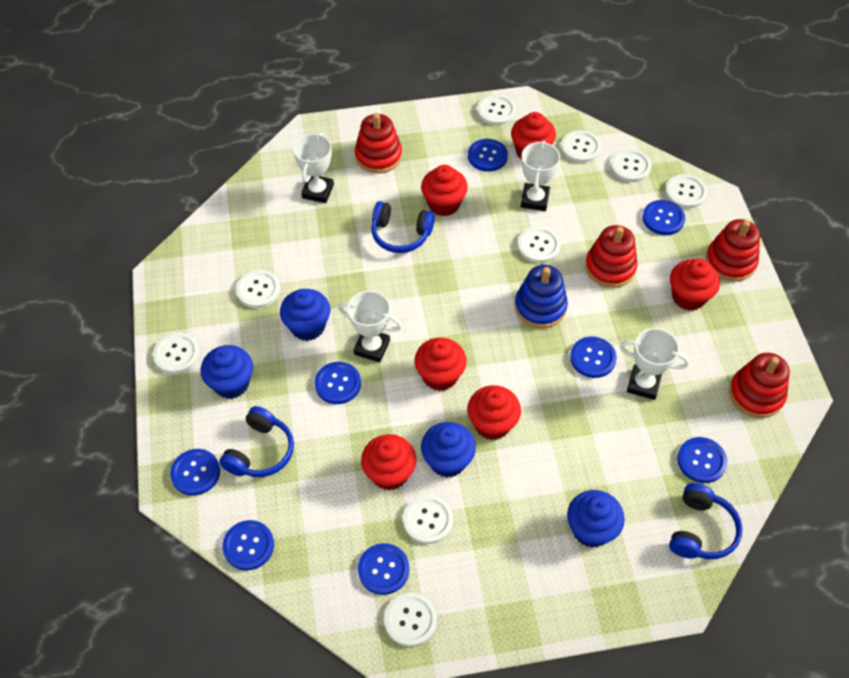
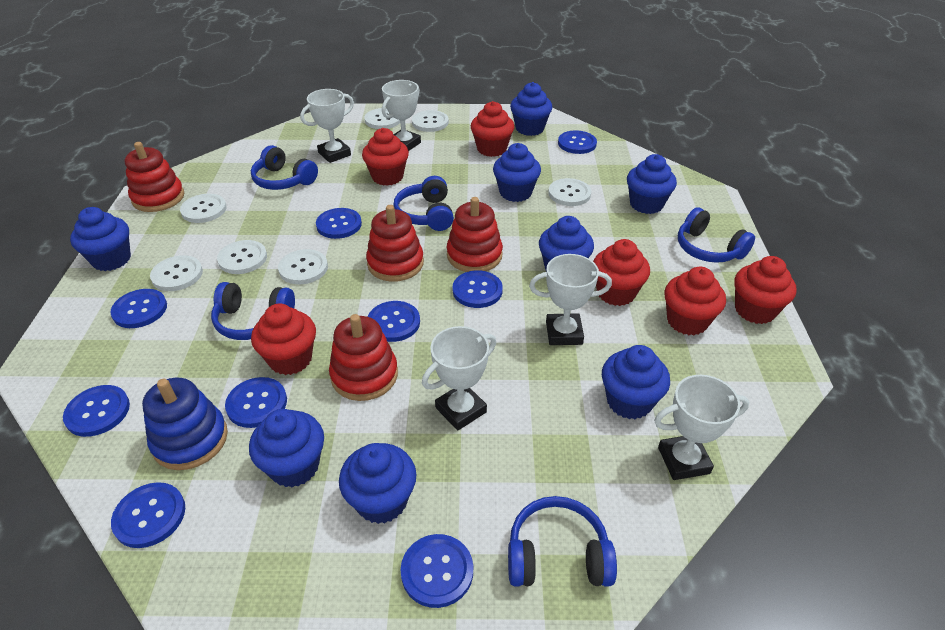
blue button: 8 -> 9
blue cupcake: 4 -> 8
blue headphones: 3 -> 5
white button: 9 -> 7
white trophy: 4 -> 5

